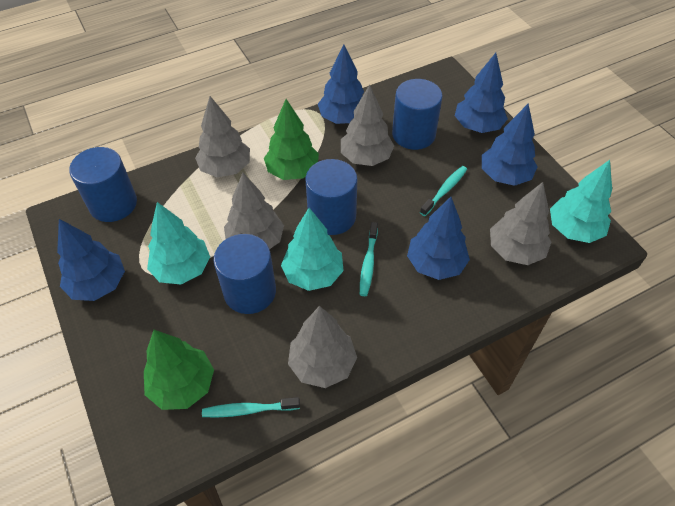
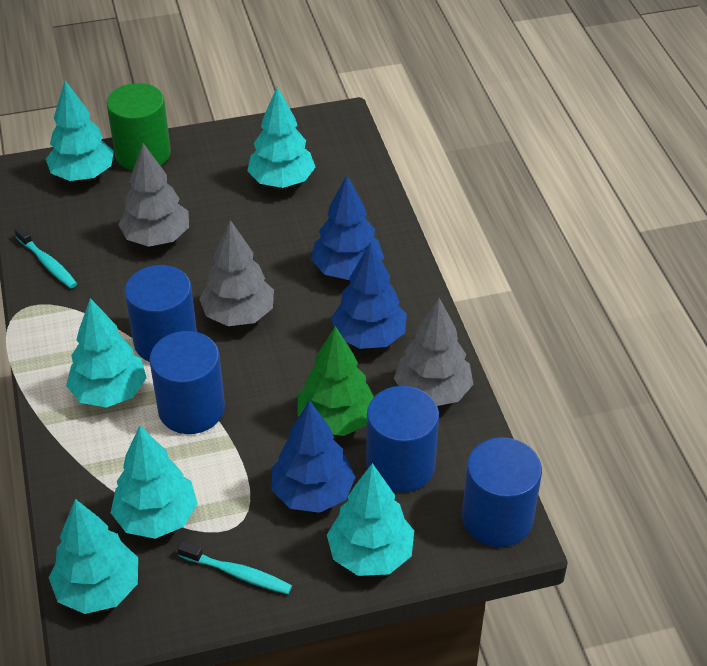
blue tree: 5 -> 3
green cylinder: 0 -> 1
green tree: 2 -> 1
grey tree: 5 -> 3
turquoise toothbrush: 3 -> 2
turquoise tree: 3 -> 6

